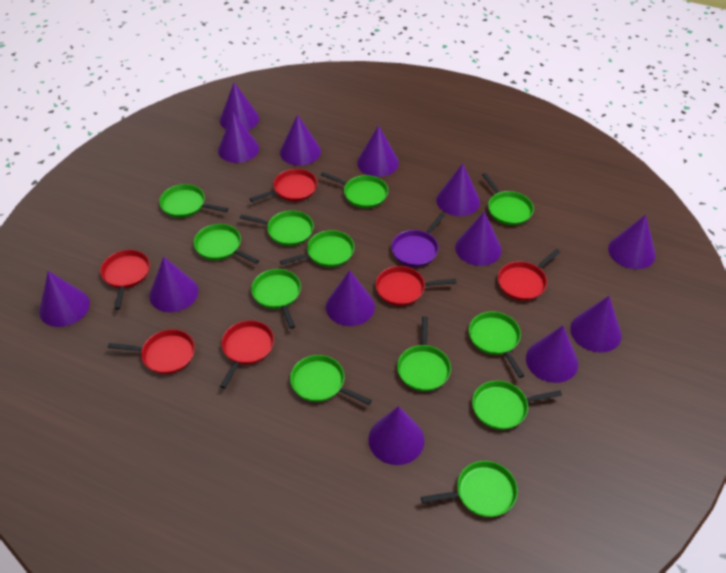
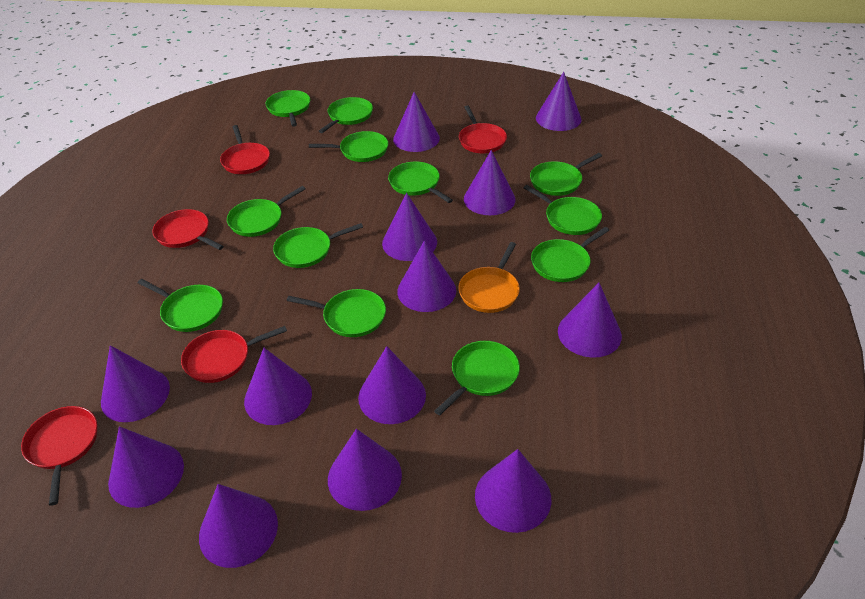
orange pan: 0 -> 1
purple pan: 1 -> 0
red pan: 6 -> 5

